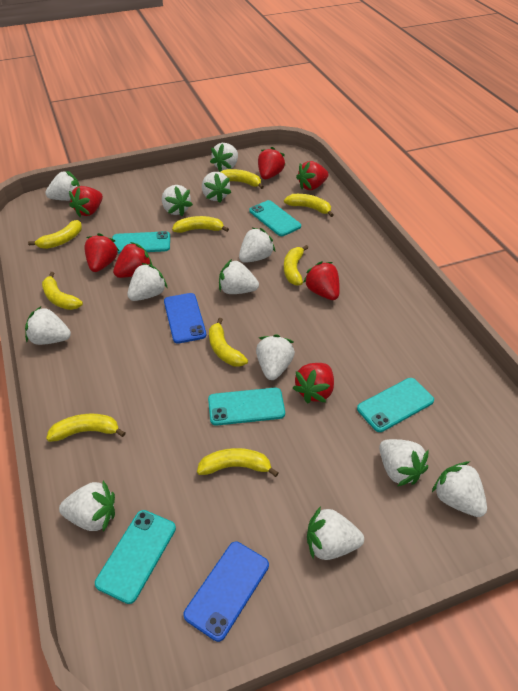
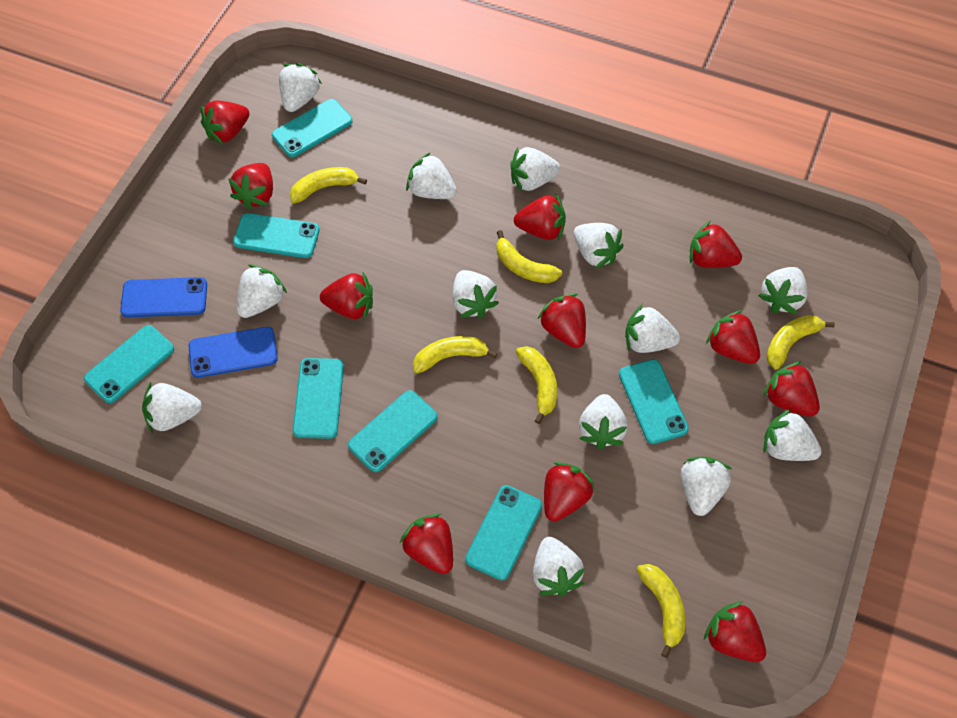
red strawberry: 7 -> 11
turquoise phone: 5 -> 7
yellow banana: 9 -> 6

